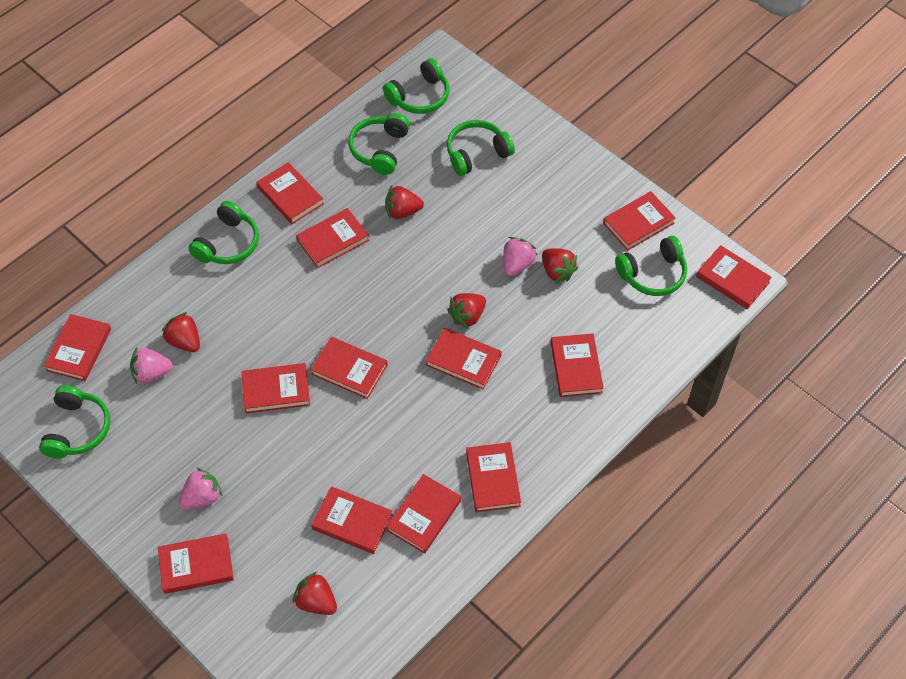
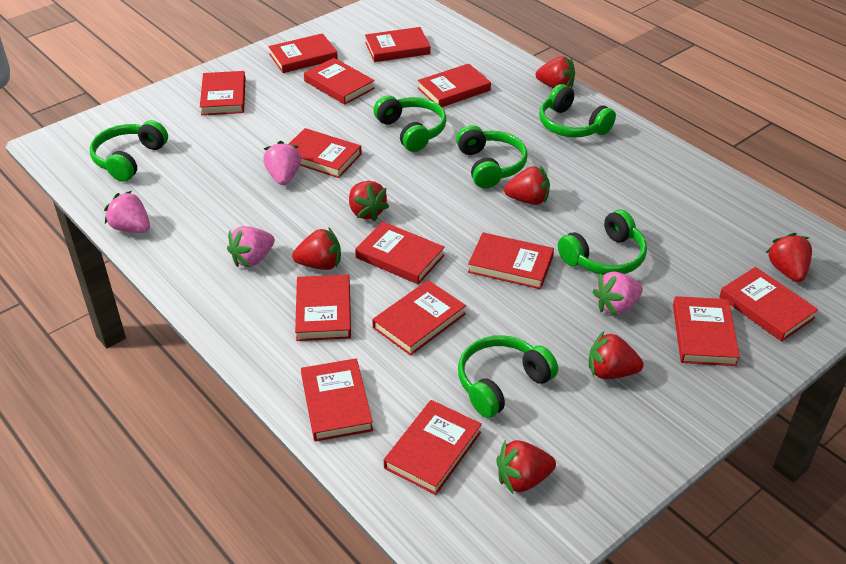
pink strawberry: 3 -> 4
red book: 13 -> 14
red strawberry: 5 -> 7

